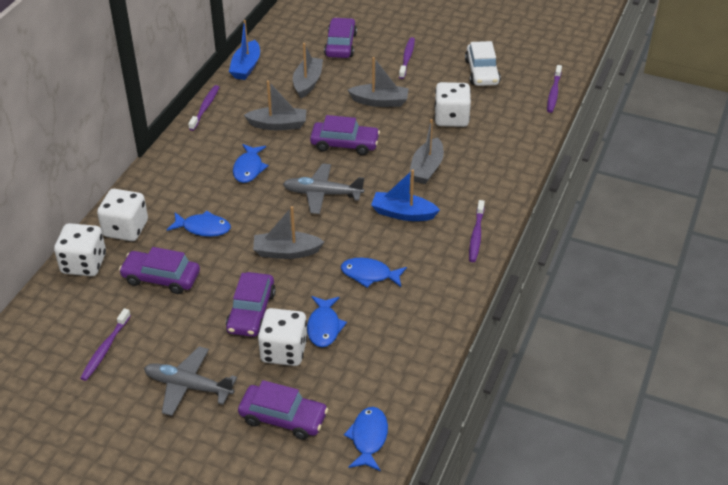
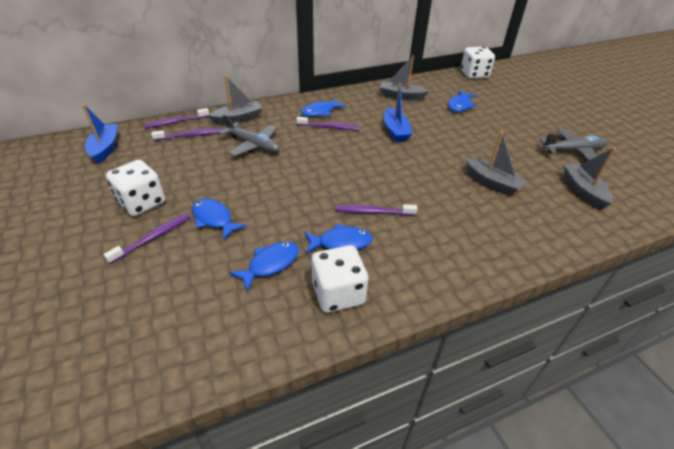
grey boat: 5 -> 4
purple car: 5 -> 0
white car: 1 -> 0
white dice: 4 -> 3

